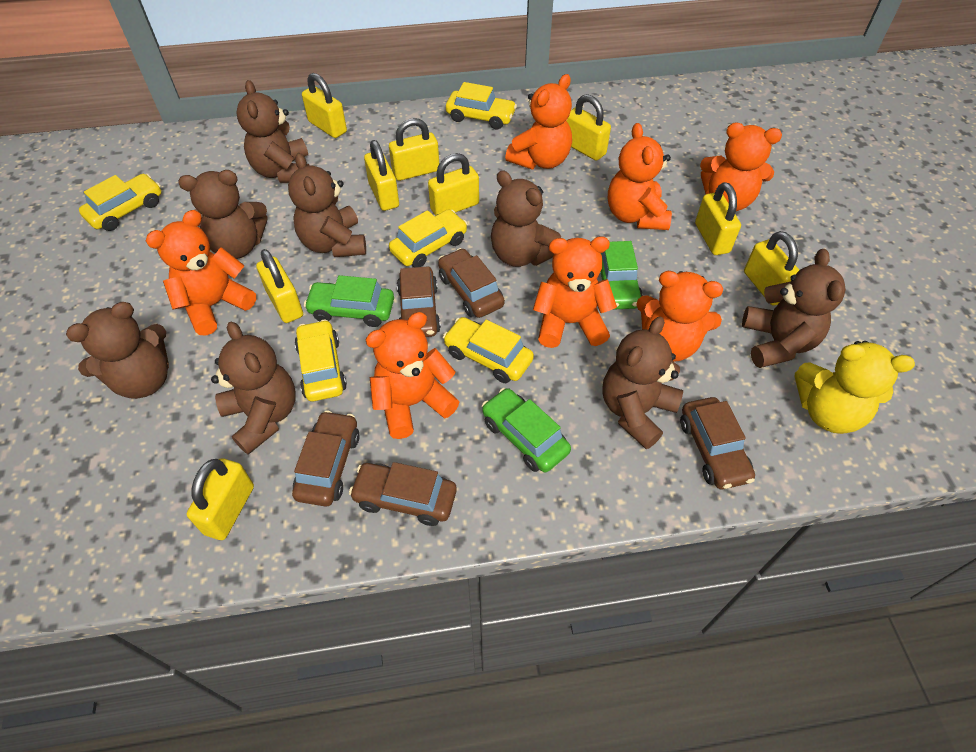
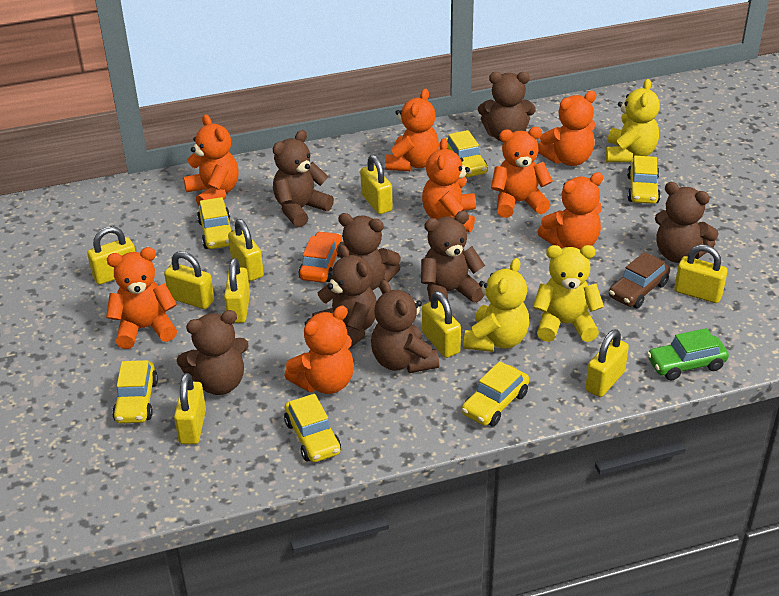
brown car: 5 -> 1
green car: 3 -> 1
orange car: 0 -> 1
orange teddy bear: 7 -> 8
yellow car: 5 -> 6
yellow teddy bear: 1 -> 3

